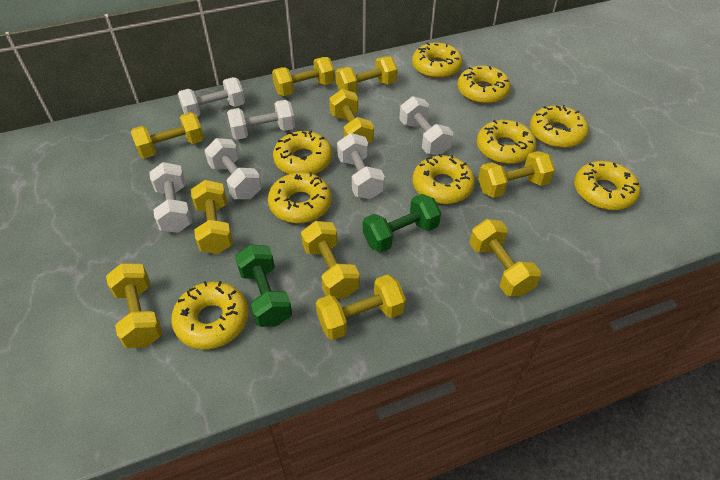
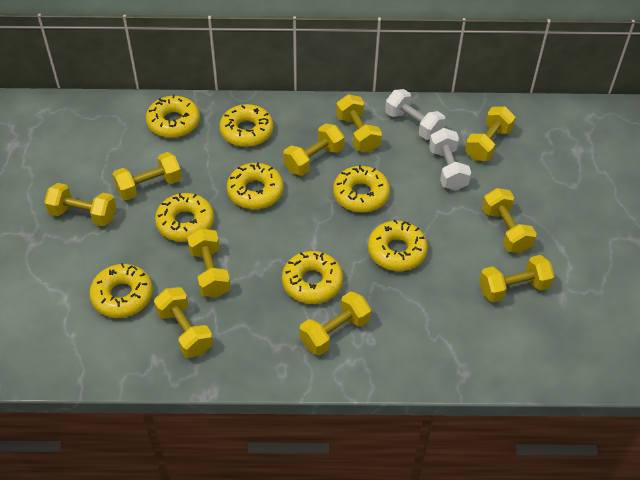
green dumbbell: 2 -> 0
white dumbbell: 6 -> 2
yellow donut: 9 -> 8

